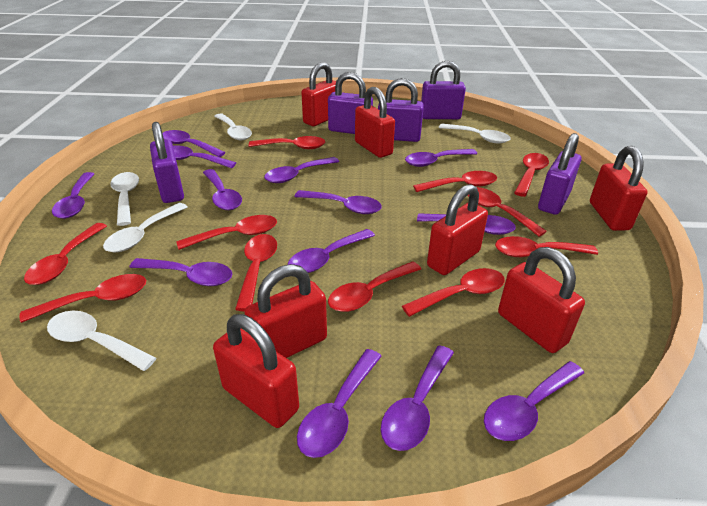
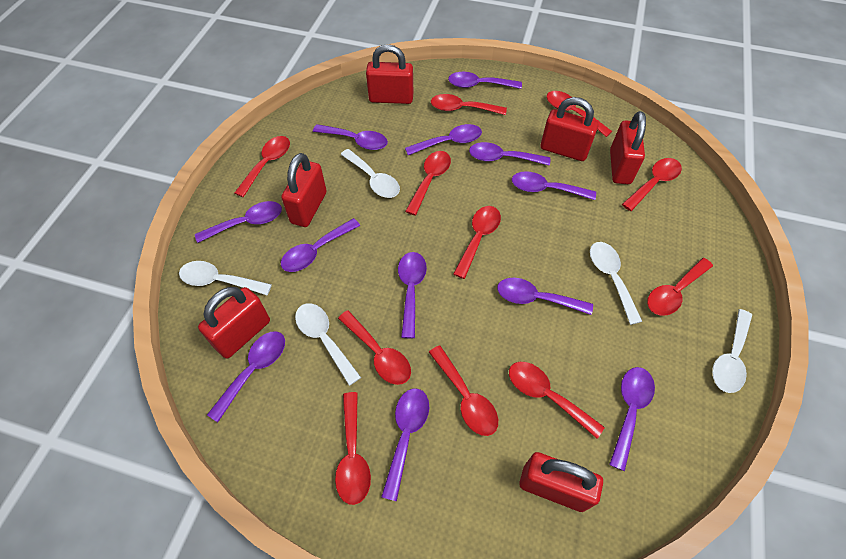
purple padlock: 5 -> 0
purple spoon: 13 -> 12
red padlock: 7 -> 6

